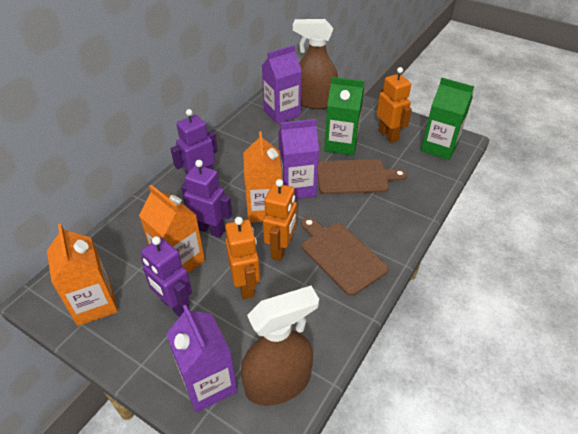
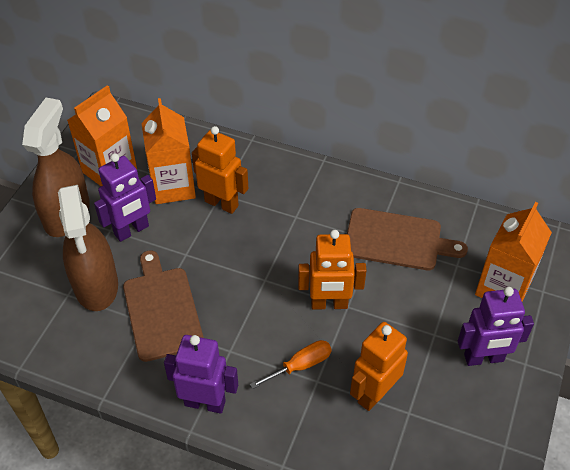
green carton: 2 -> 0
orange screwdriver: 0 -> 1
purple carton: 3 -> 0

